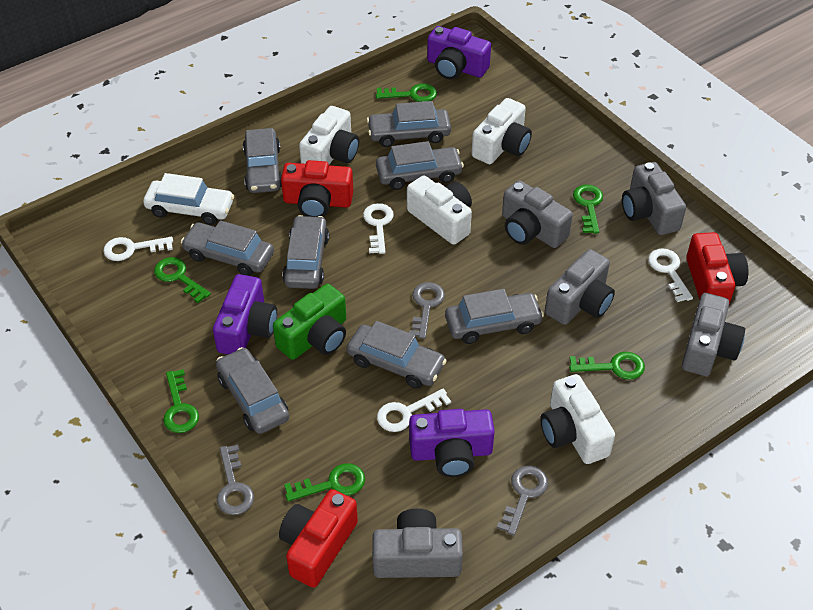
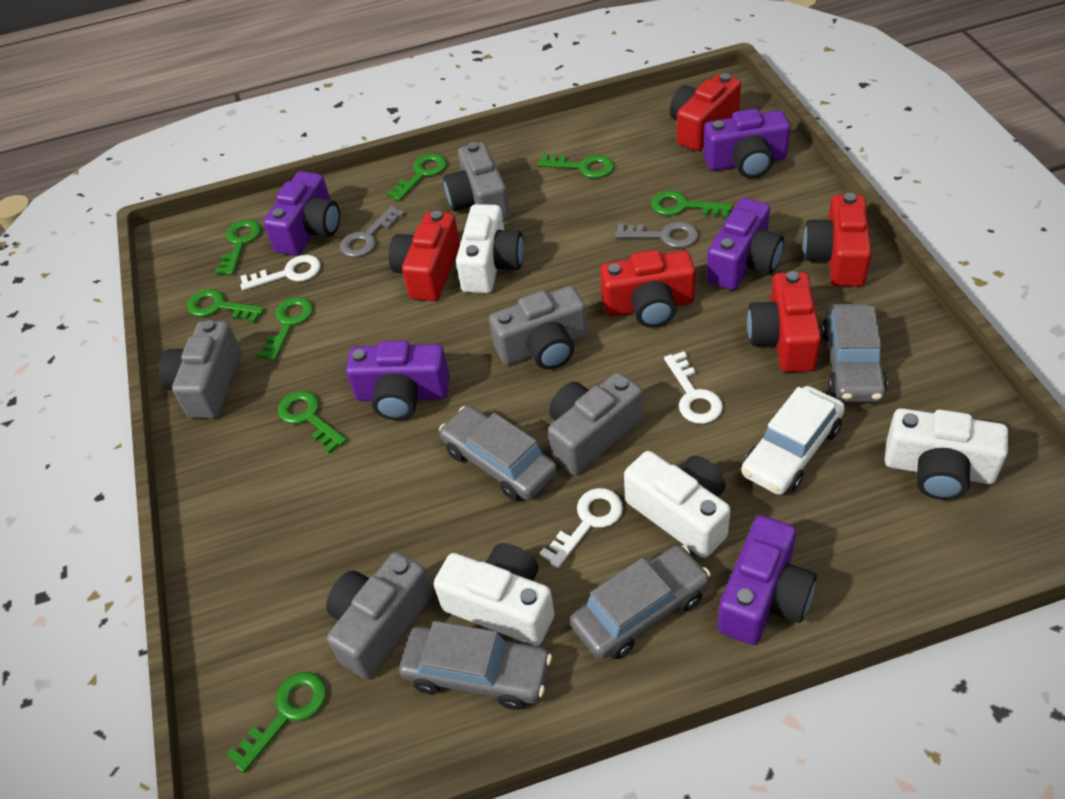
green camera: 1 -> 0
green key: 6 -> 8
grey car: 8 -> 4
grey key: 3 -> 2
purple camera: 3 -> 5
red camera: 3 -> 5
white key: 4 -> 3

